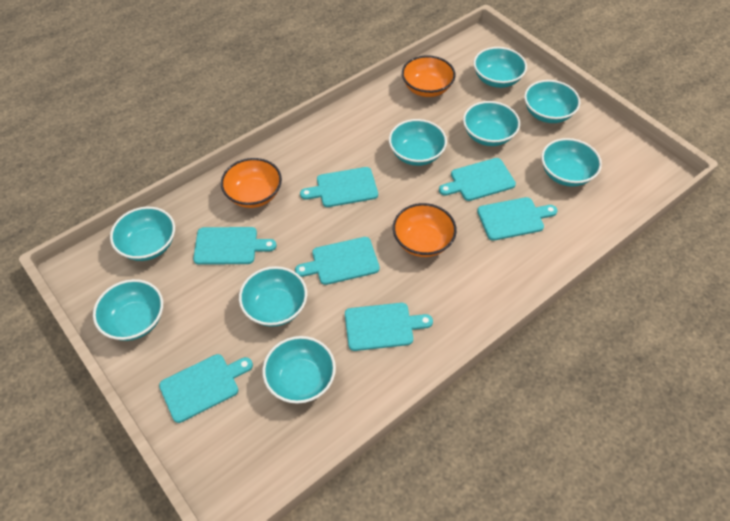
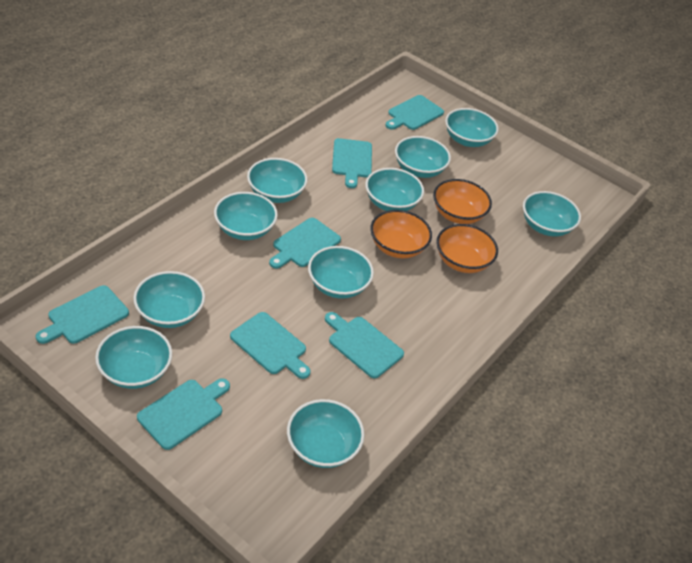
turquoise bowl: 9 -> 10

